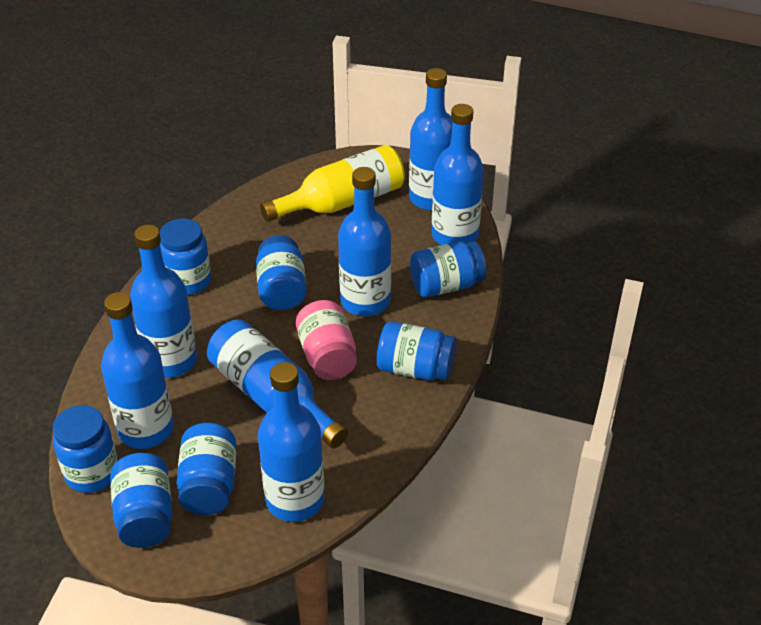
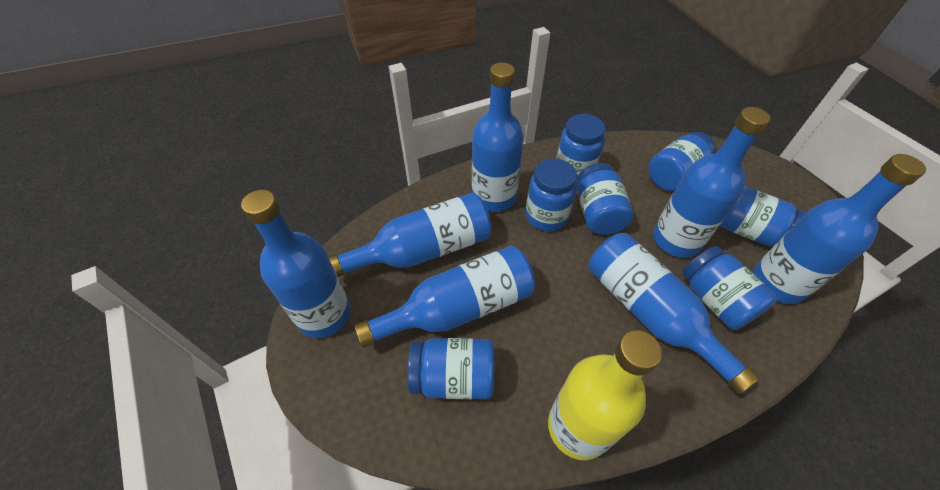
pink jar: 1 -> 0

